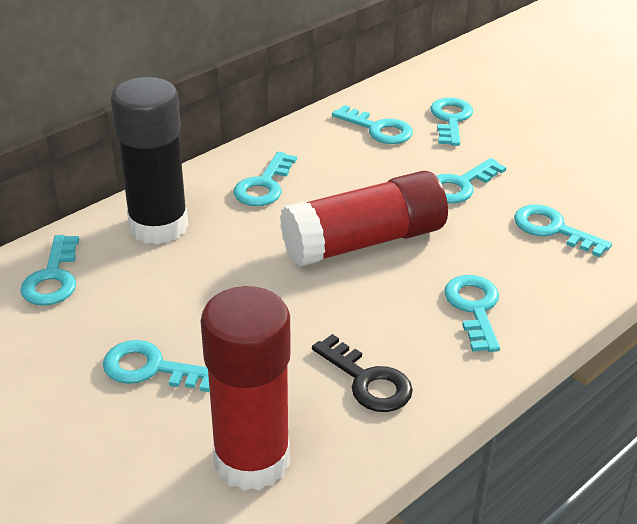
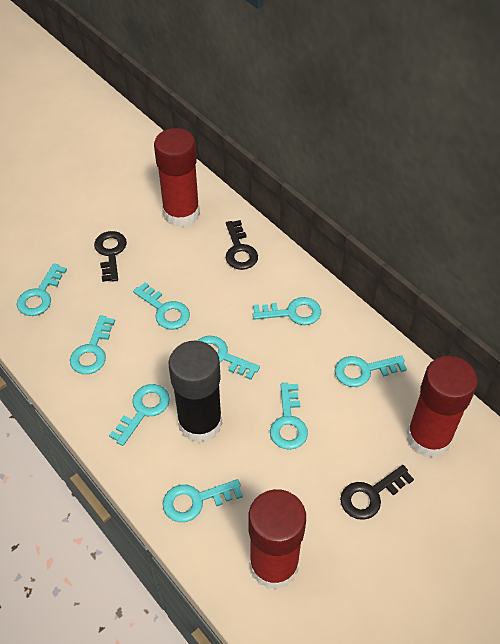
black key: 1 -> 3
red glue stick: 2 -> 3
turquoise key: 8 -> 9

